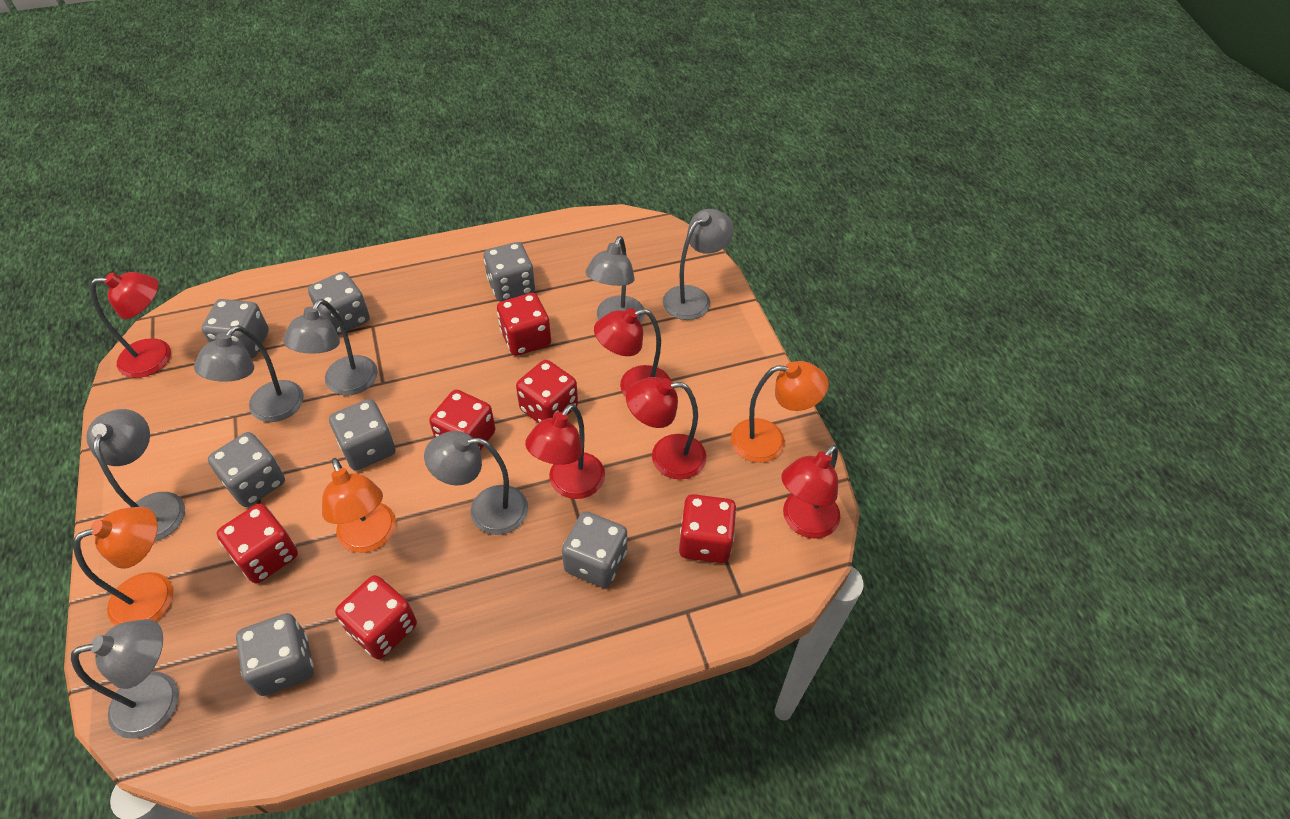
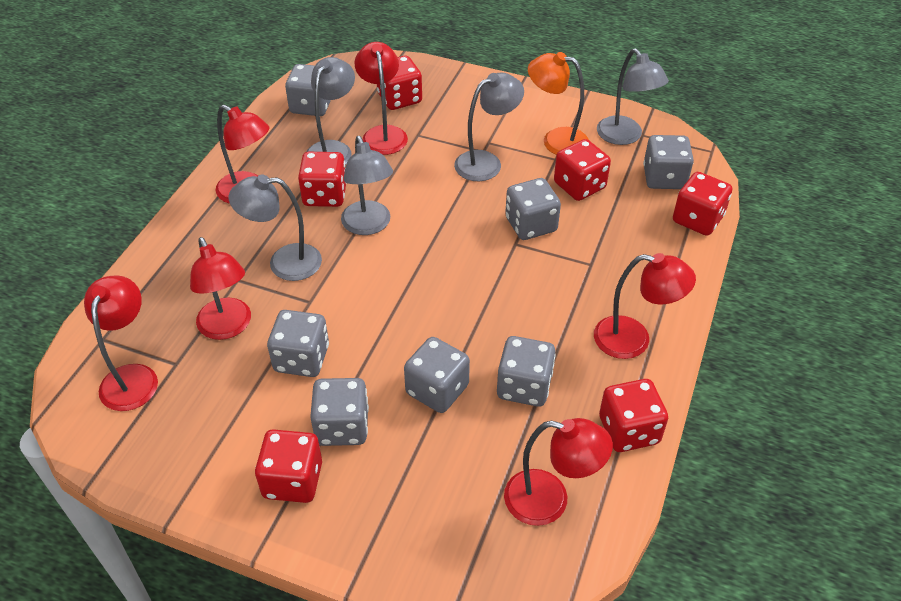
grey lamp: 7 -> 5
orange lamp: 3 -> 1
red lamp: 5 -> 6

